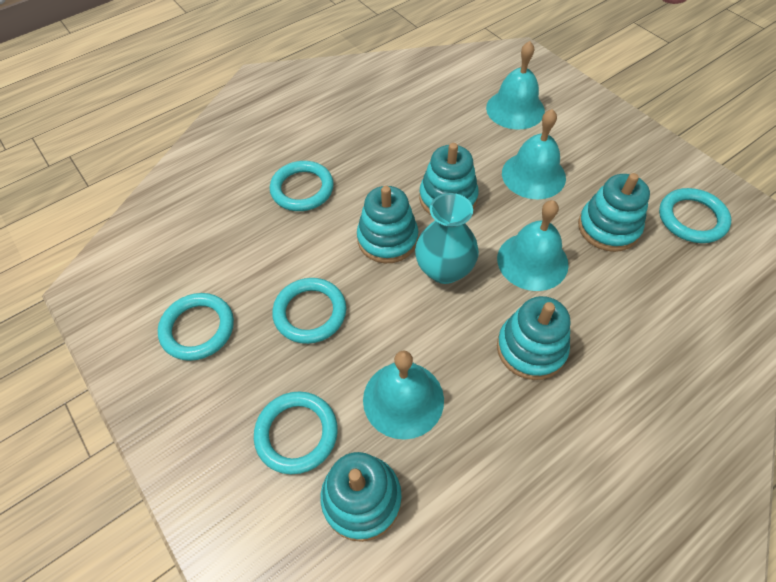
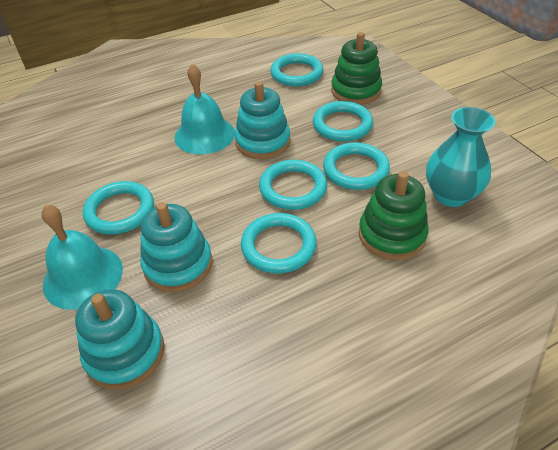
green stacking toy: 0 -> 2
turquoise bell: 4 -> 2
turquoise ring: 5 -> 6
turquoise stacking toy: 5 -> 3

